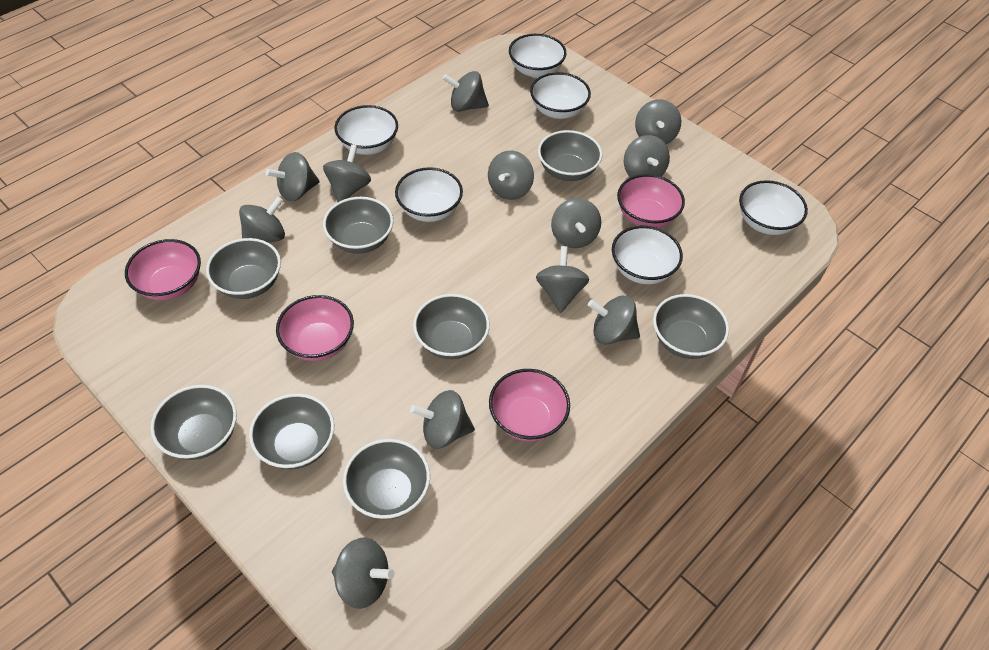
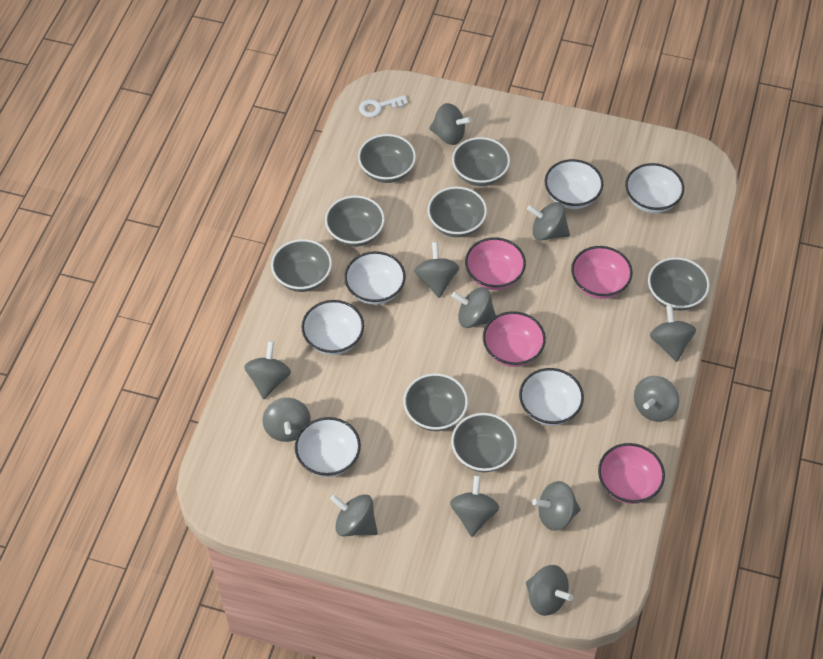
white key: 0 -> 1

